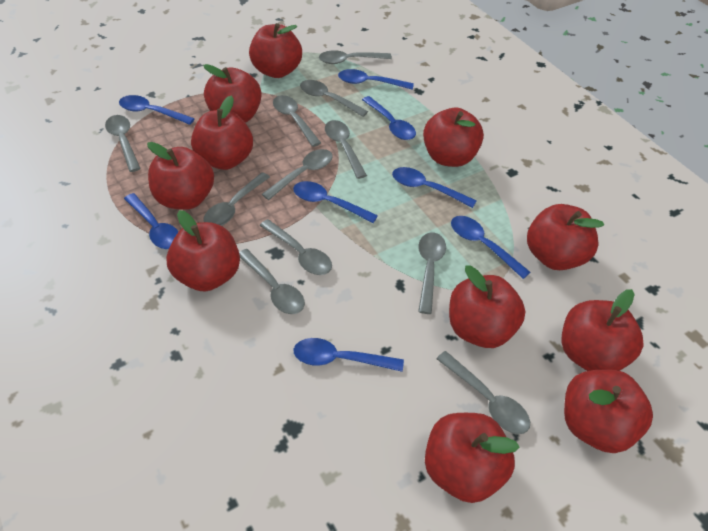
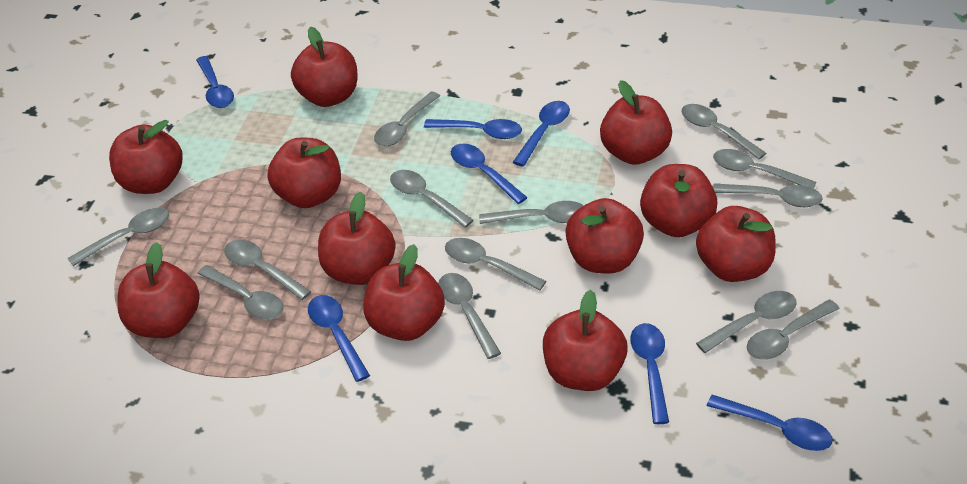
blue spoon: 8 -> 7
grey spoon: 11 -> 13

